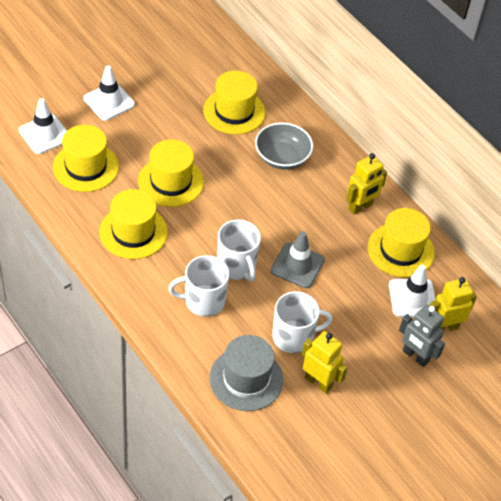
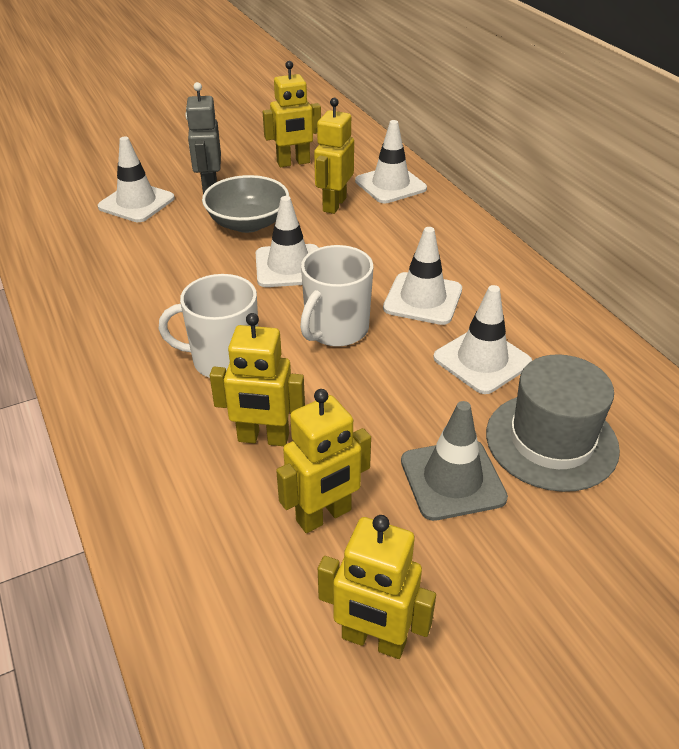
white mug: 3 -> 2
white traffic cone: 3 -> 5
yellow hat: 5 -> 0
yellow robot: 3 -> 5

